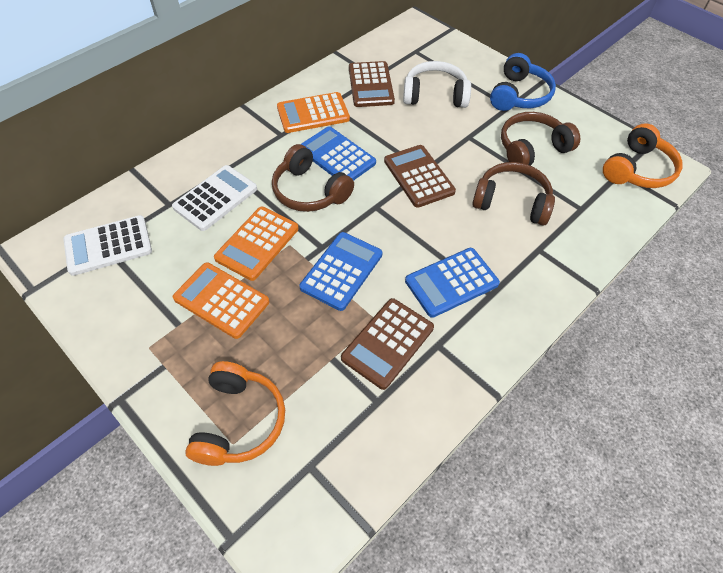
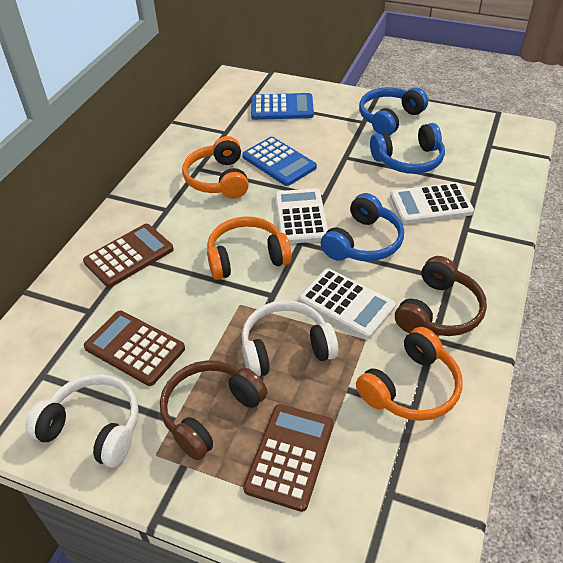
blue calculator: 3 -> 2
blue headphones: 1 -> 3
brown headphones: 3 -> 2
orange calculator: 3 -> 0
orange headphones: 2 -> 3
white calculator: 2 -> 3
white headphones: 1 -> 2

